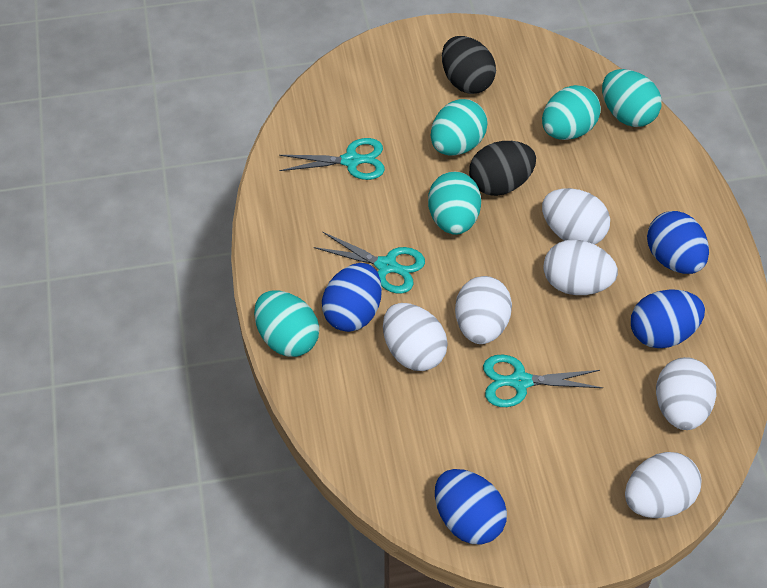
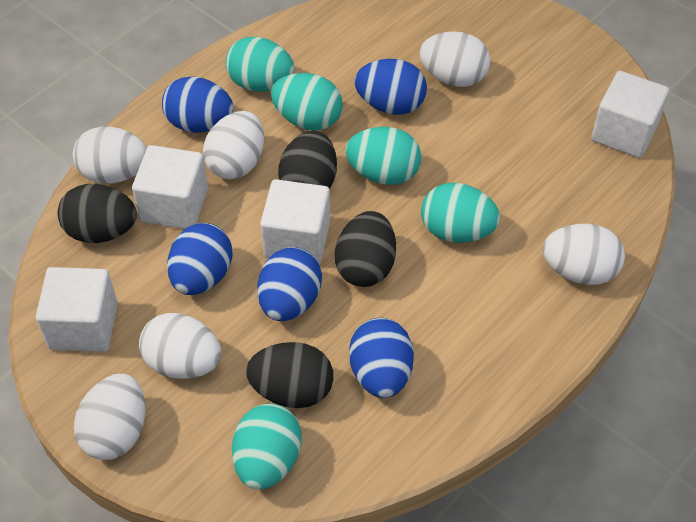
black egg: 2 -> 4
blue egg: 4 -> 5
turquoise scissors: 3 -> 0
white cube: 0 -> 4

